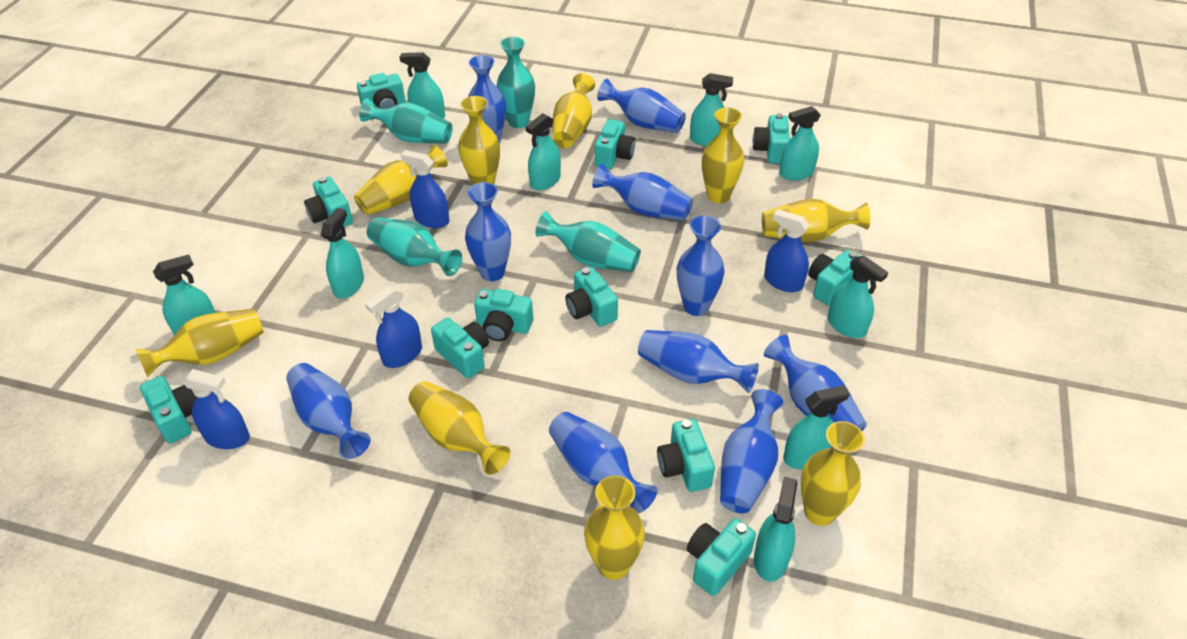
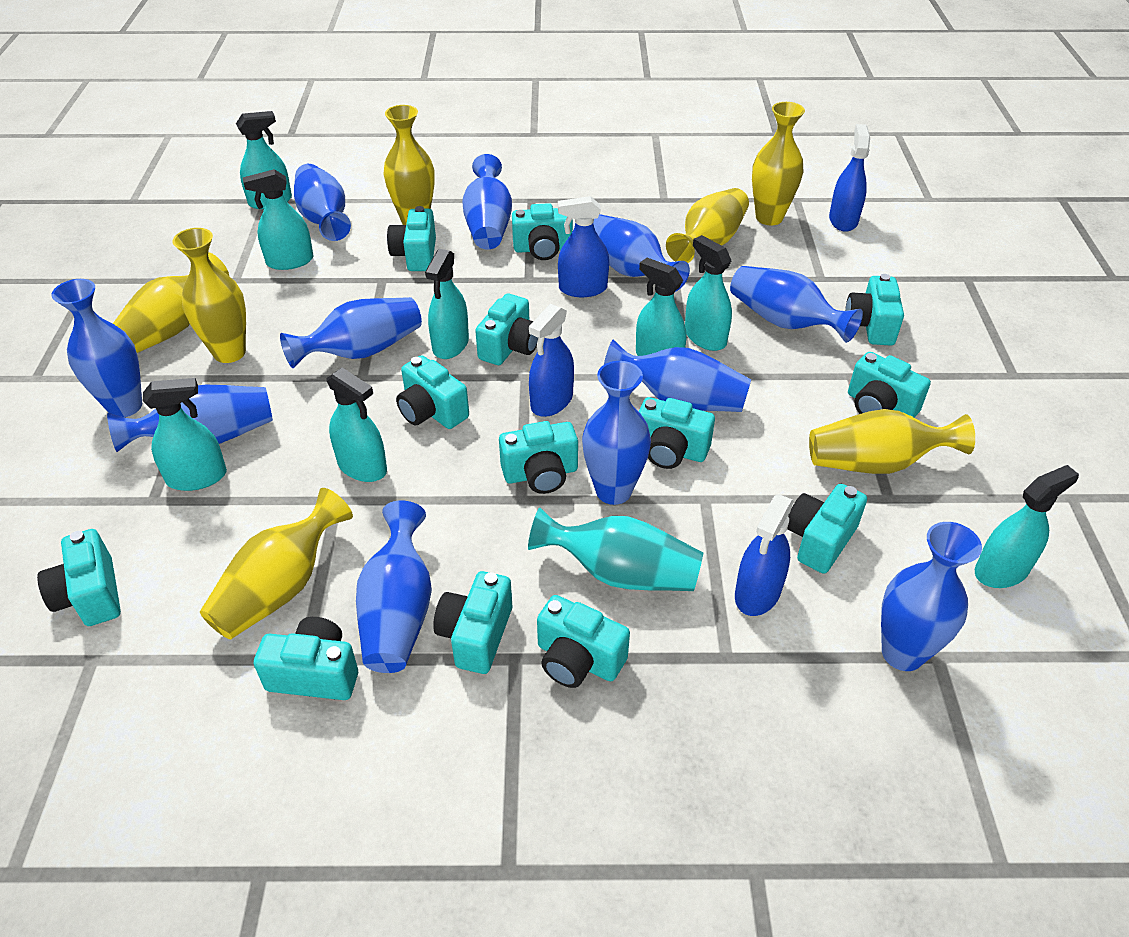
blue vase: 10 -> 11
turquoise camera: 11 -> 13
turquoise spray bottle: 9 -> 8
turquoise vase: 4 -> 1
yellow vase: 9 -> 7

